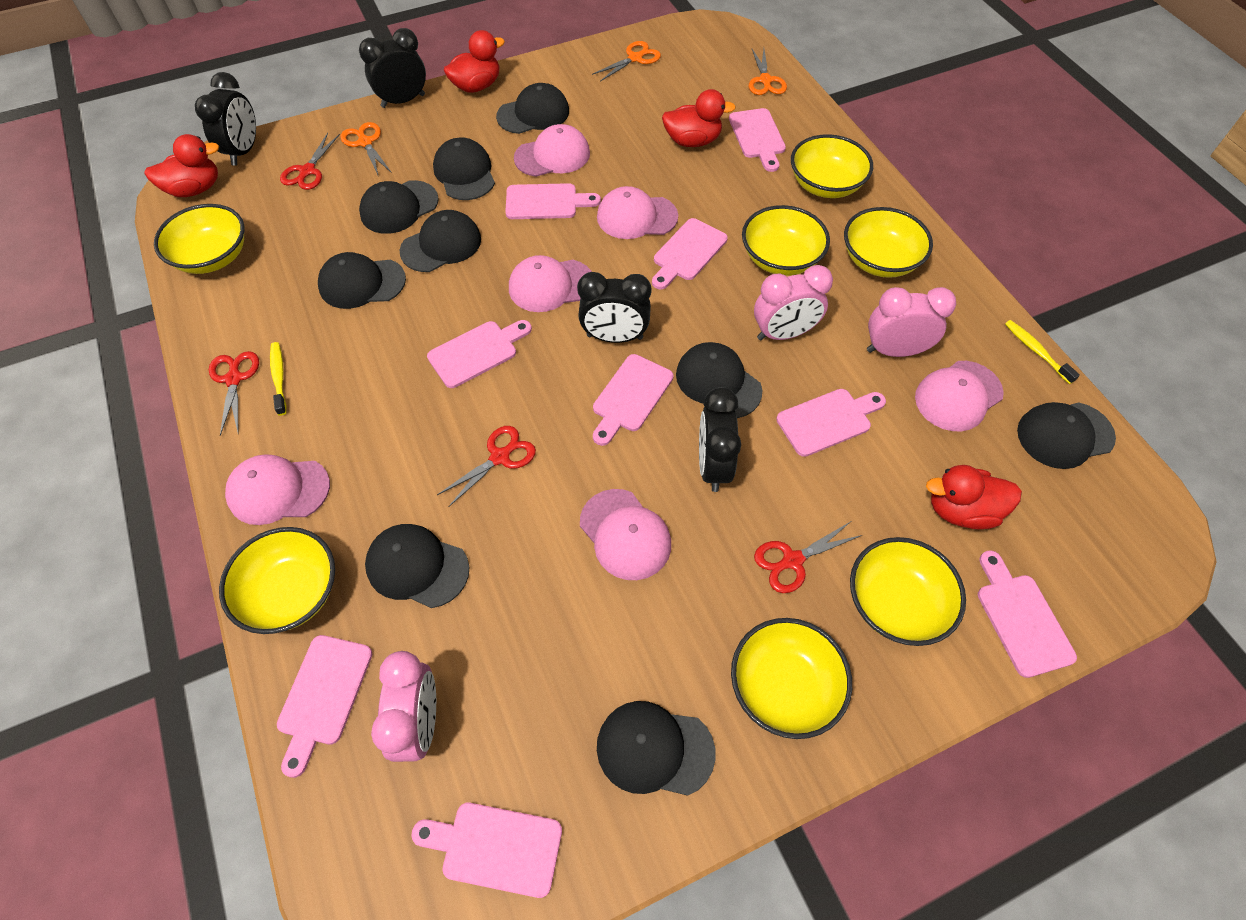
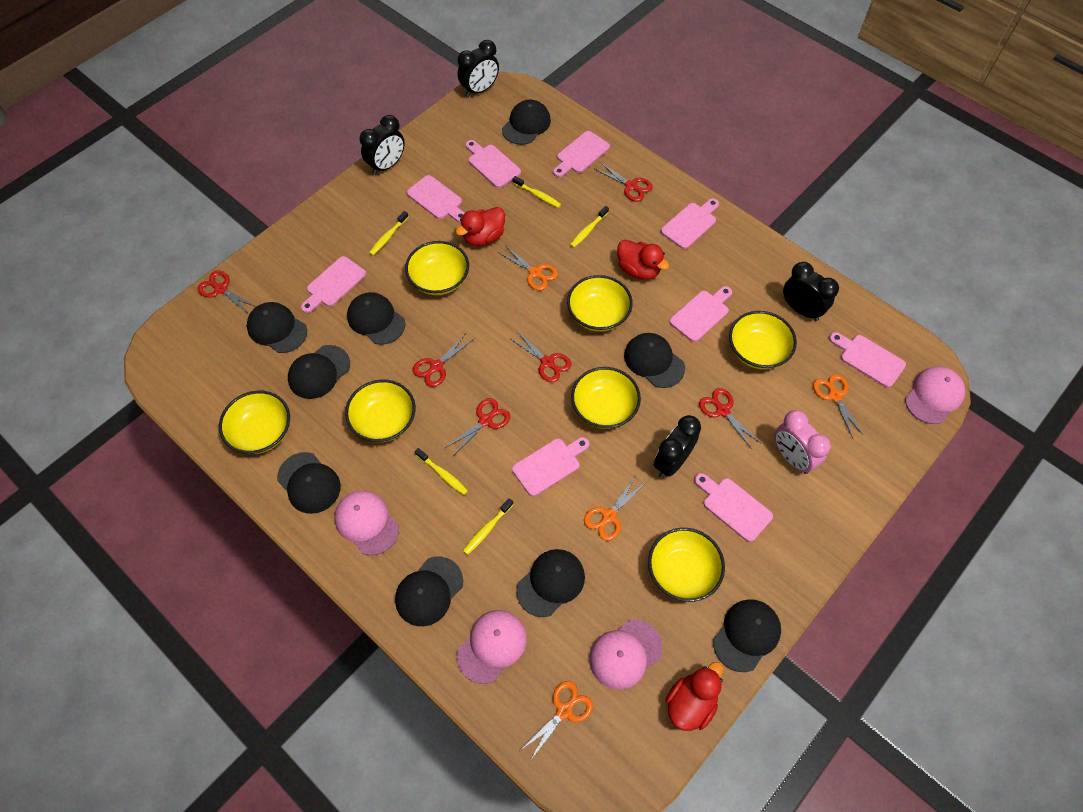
orange scissors: 3 -> 4
pink cap: 6 -> 4
pink clock: 3 -> 1
red duck: 4 -> 3
red scissors: 4 -> 6
yellow toothbrush: 2 -> 5

